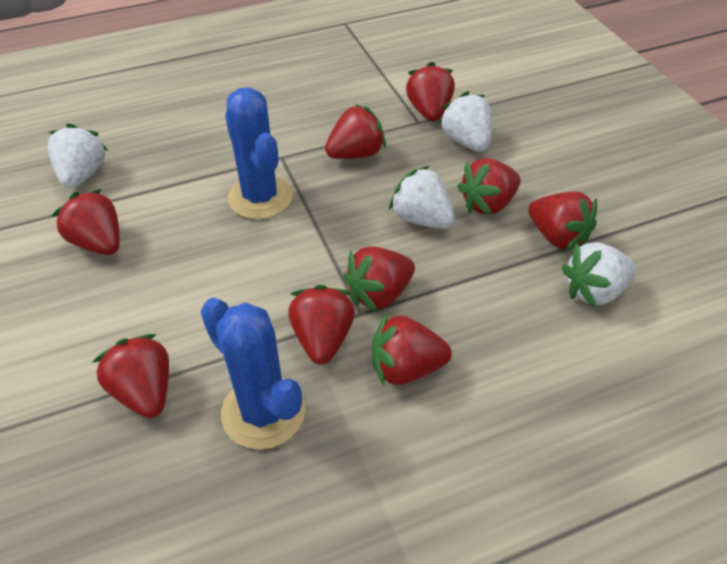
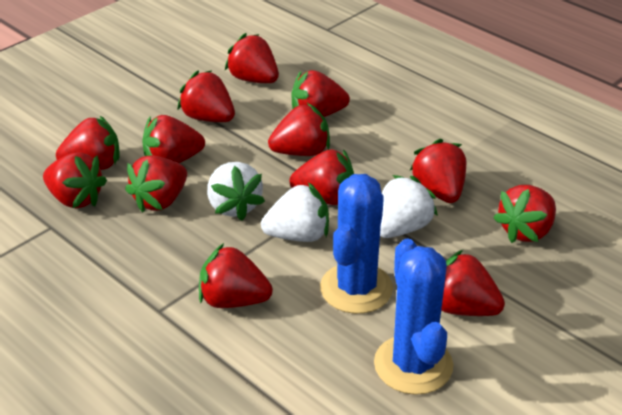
red strawberry: 9 -> 13
white strawberry: 4 -> 3

